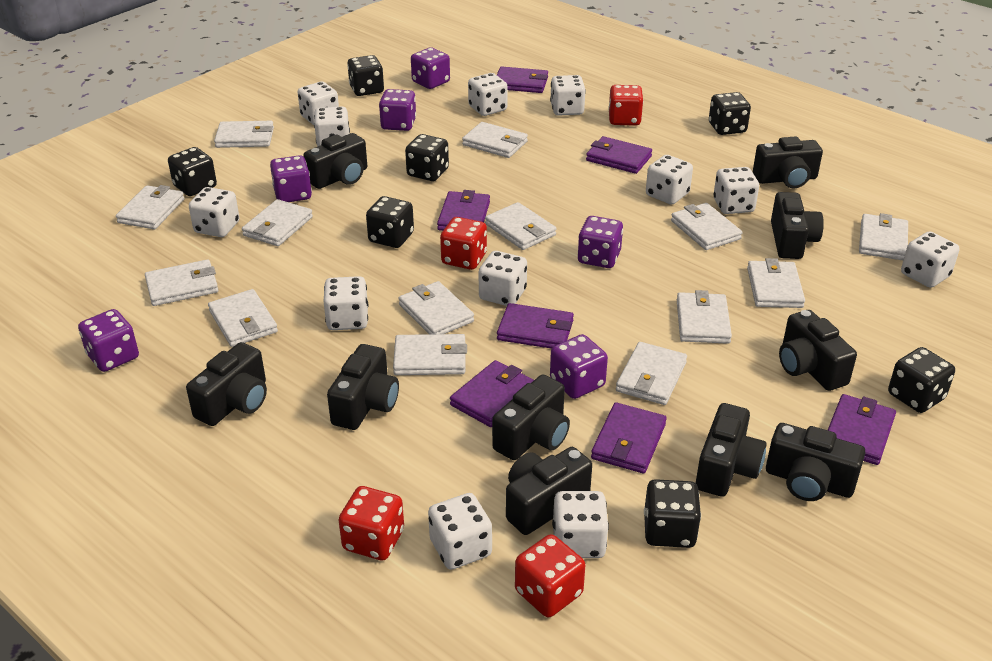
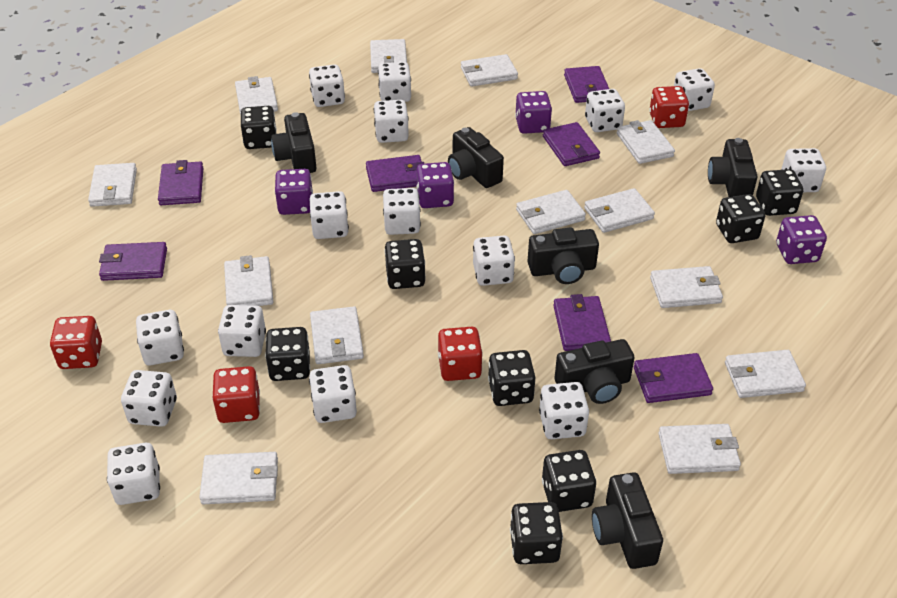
black camera: 10 -> 6
black dice: 7 -> 8
purple dice: 6 -> 4
white dice: 12 -> 15
white wallet: 14 -> 13

